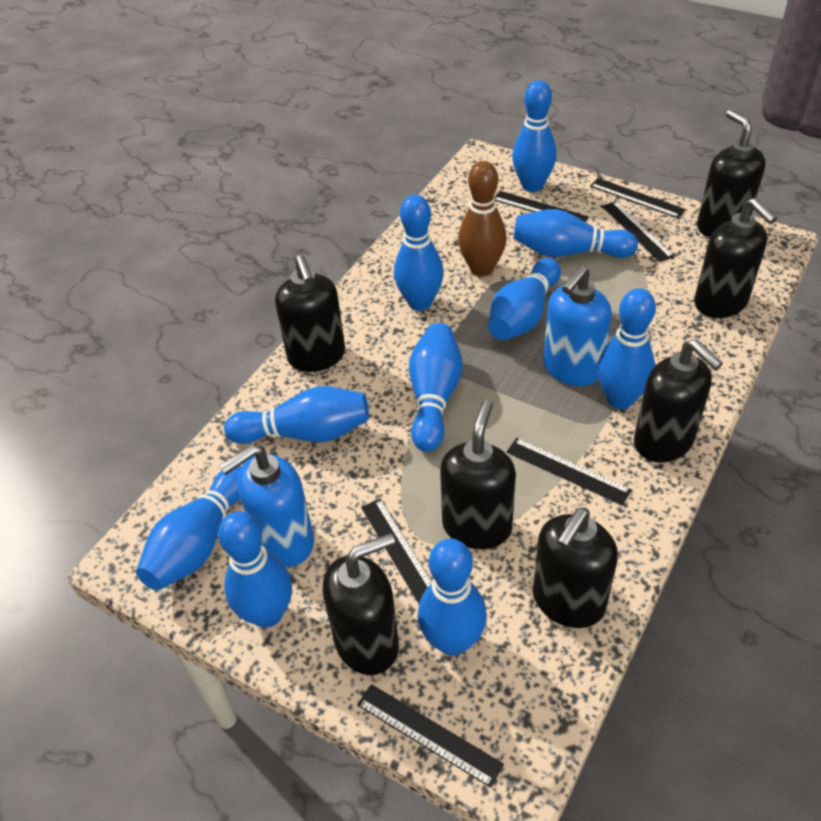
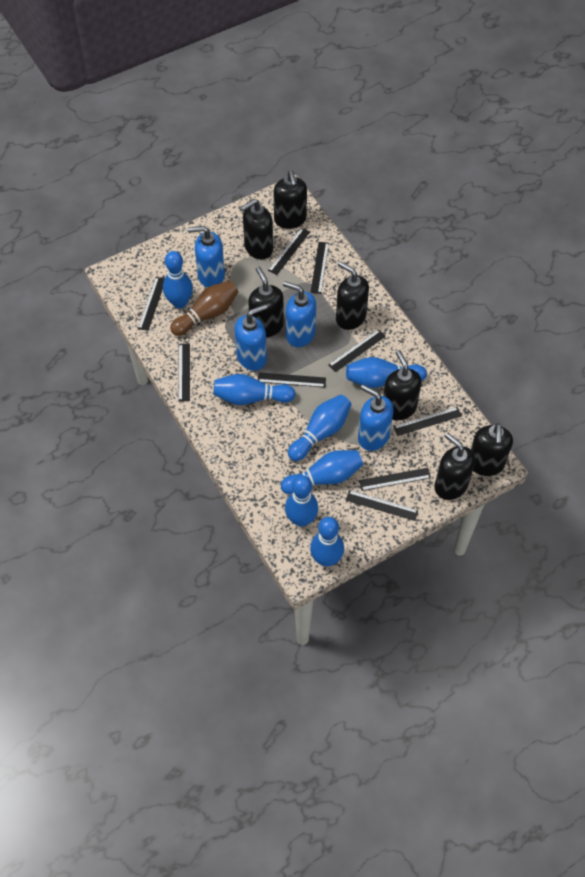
black ruler: 6 -> 9
blue bowling pin: 10 -> 7
blue soap dispenser: 2 -> 4

